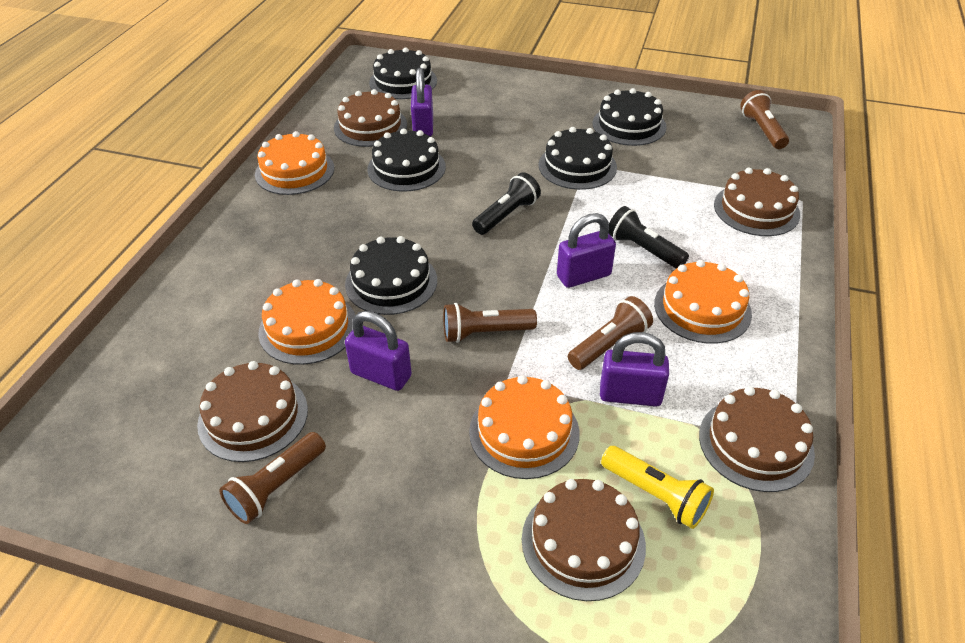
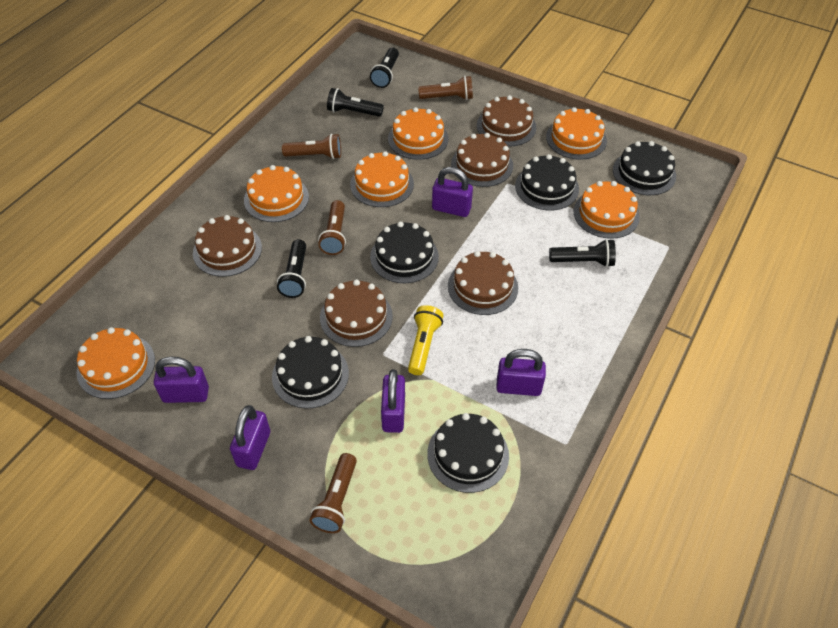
black flashlight: 2 -> 4
orange cake: 4 -> 6
purple padlock: 4 -> 5

